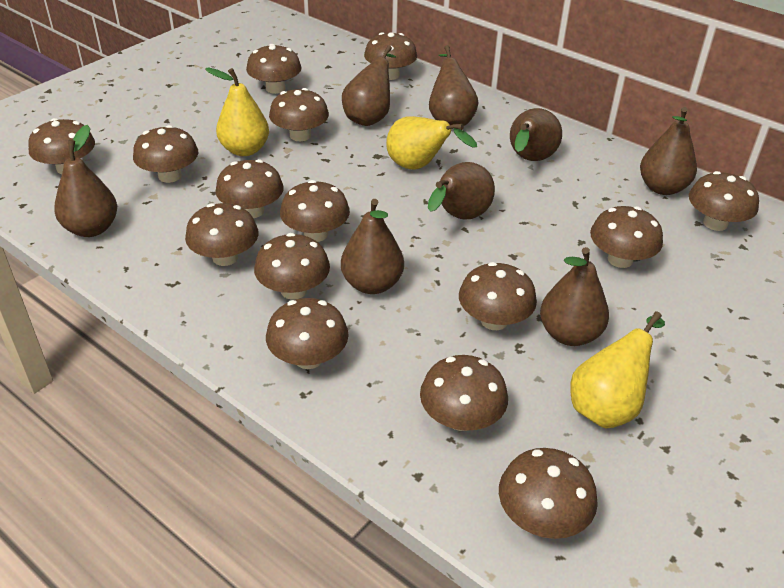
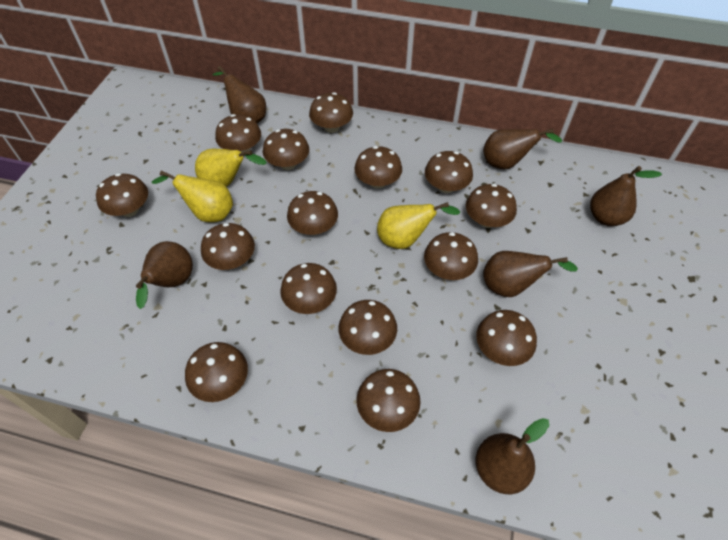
brown pear: 8 -> 6

